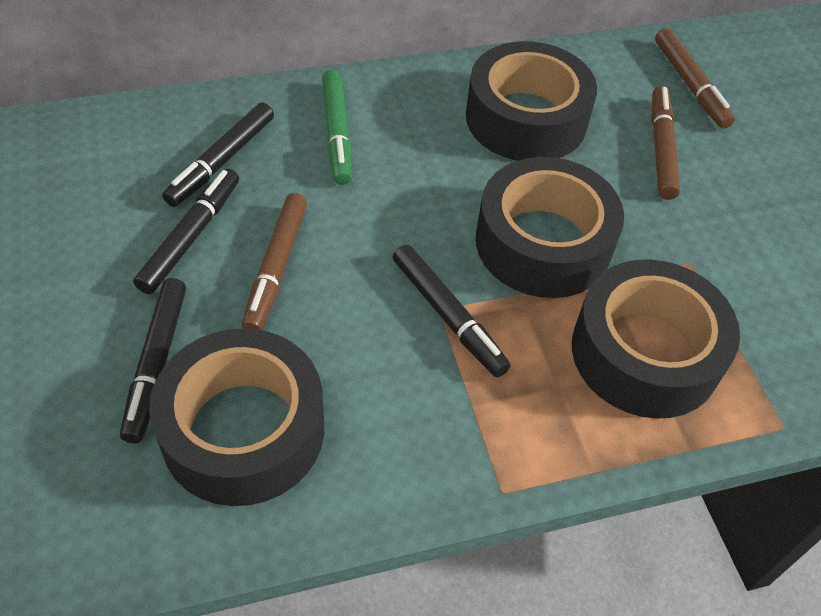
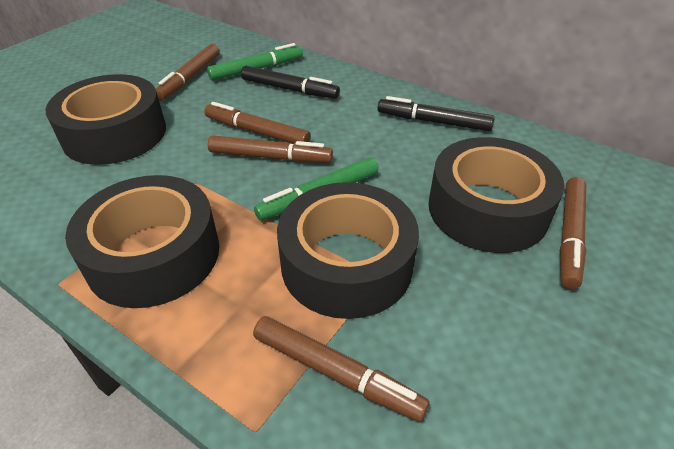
black marker: 4 -> 2
brown marker: 3 -> 5
green marker: 1 -> 2

